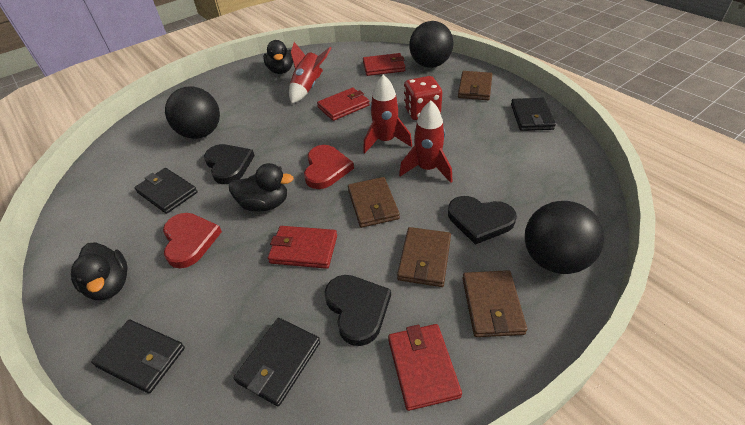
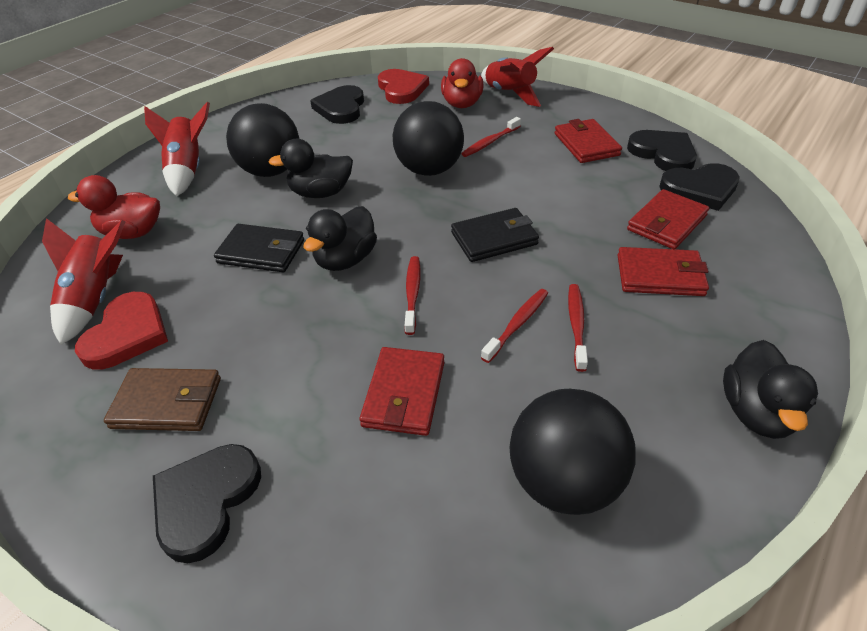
black heart: 3 -> 4
black wallet: 4 -> 2
brown wallet: 4 -> 1
red dice: 1 -> 0
red duck: 0 -> 2
red toothbrush: 0 -> 4

